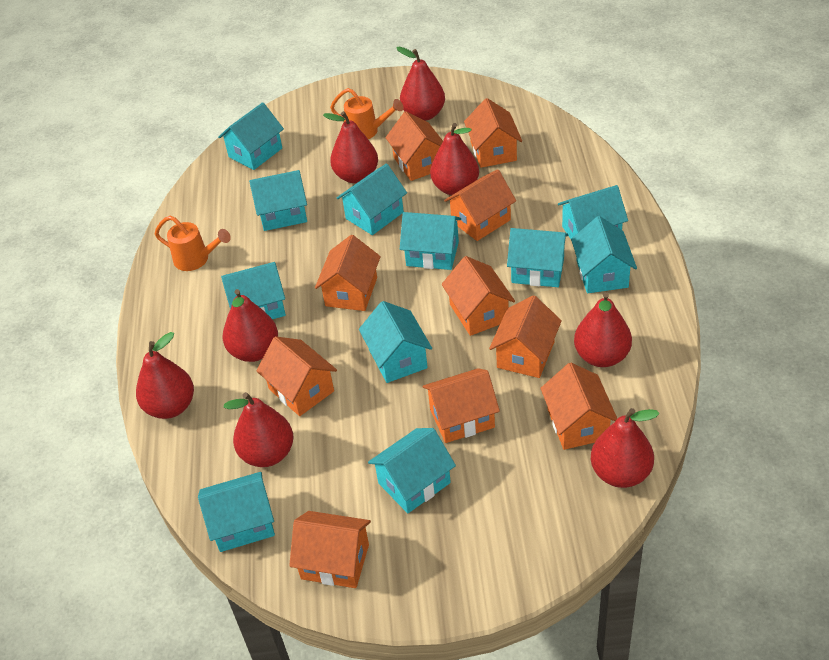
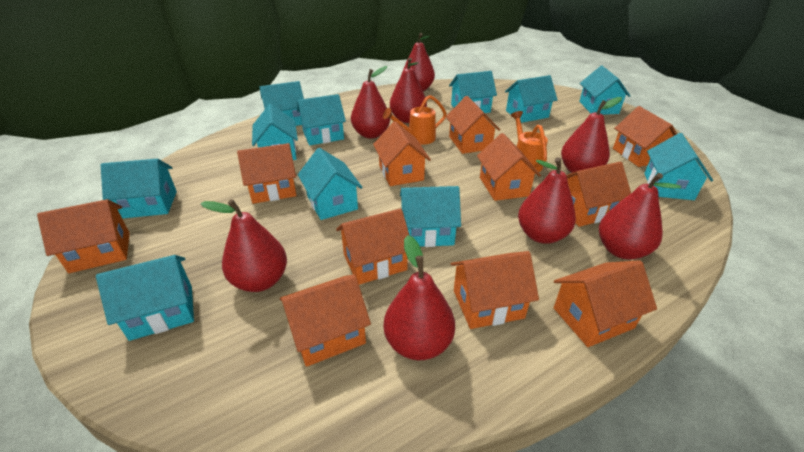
orange house: 10 -> 11

